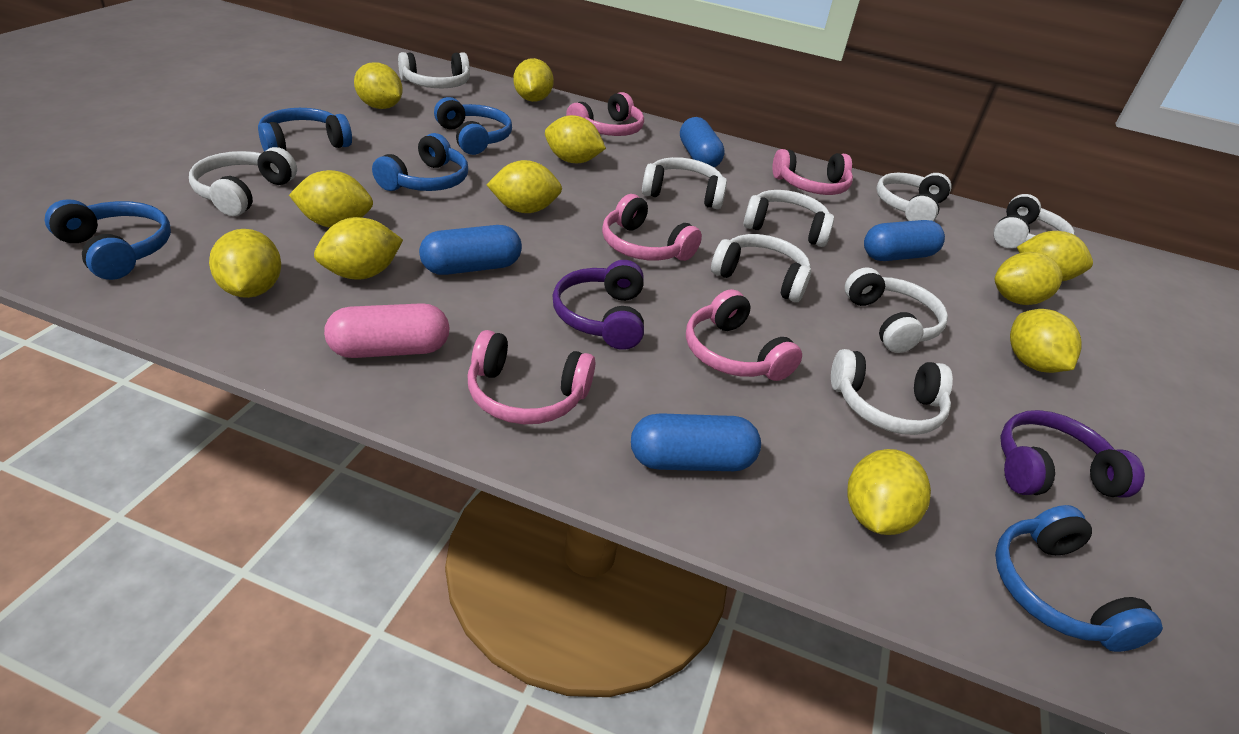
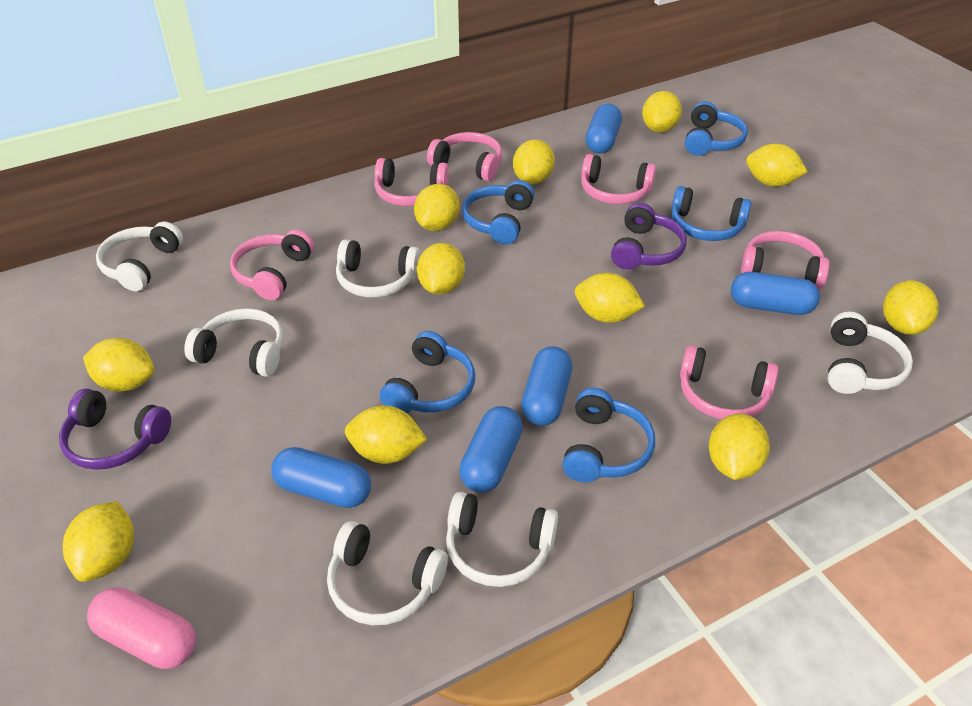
blue capsule: 4 -> 5
pink headphones: 5 -> 6
white headphones: 9 -> 6

